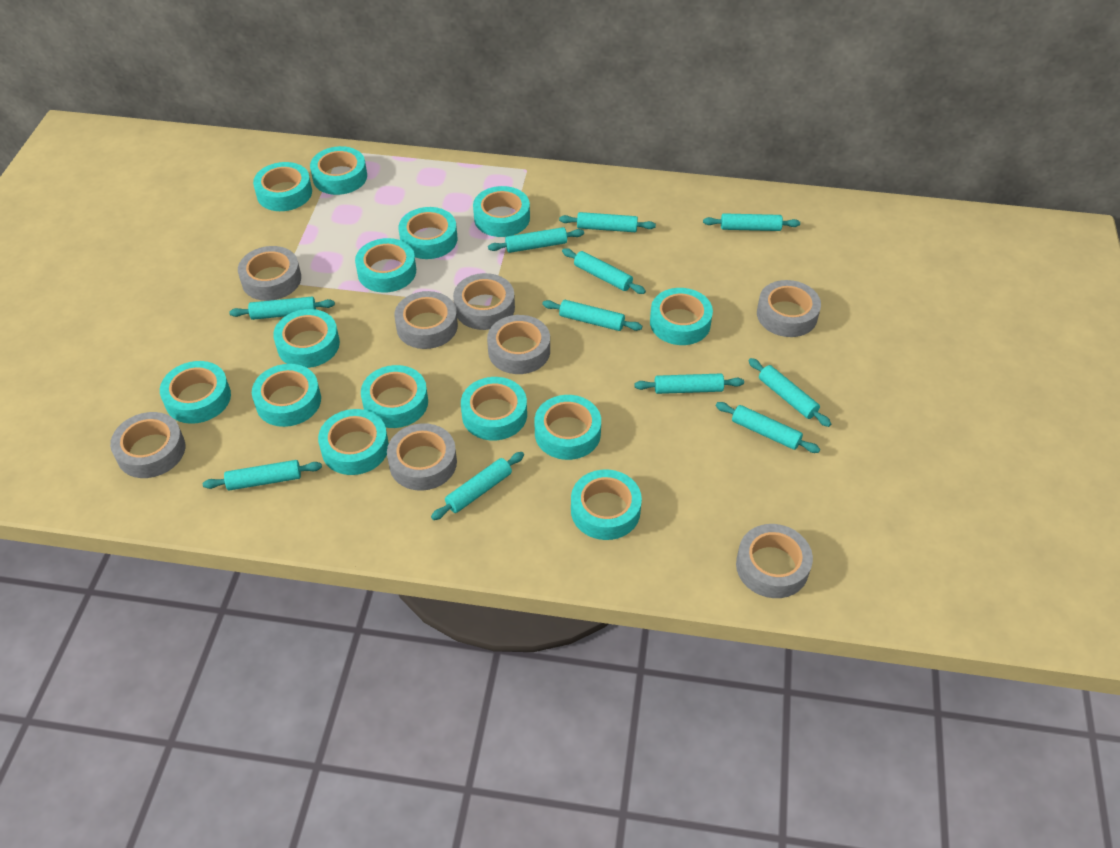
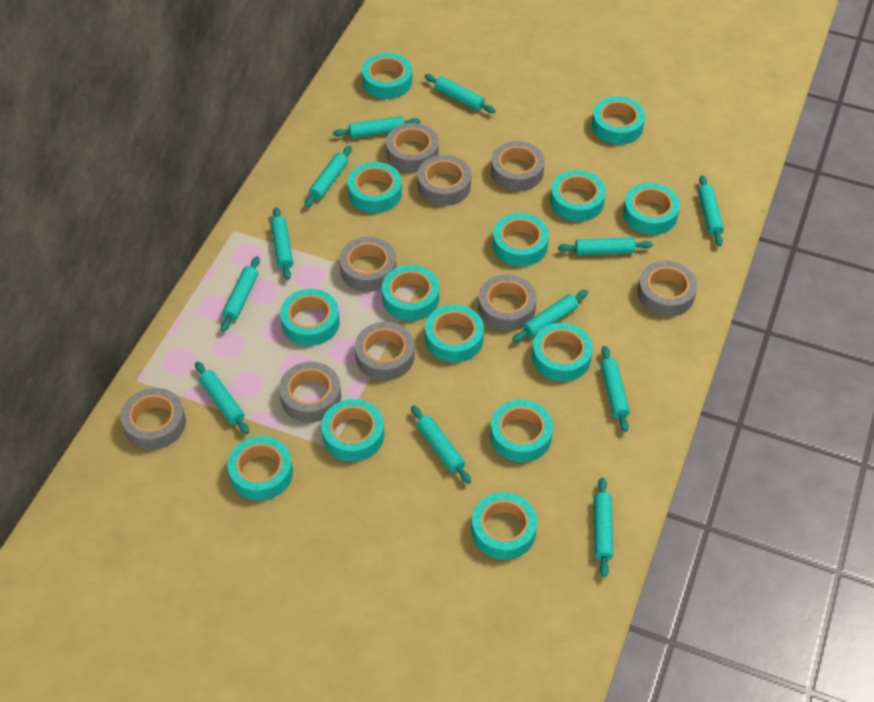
grey tape: 8 -> 9
turquoise rolling pin: 11 -> 12

